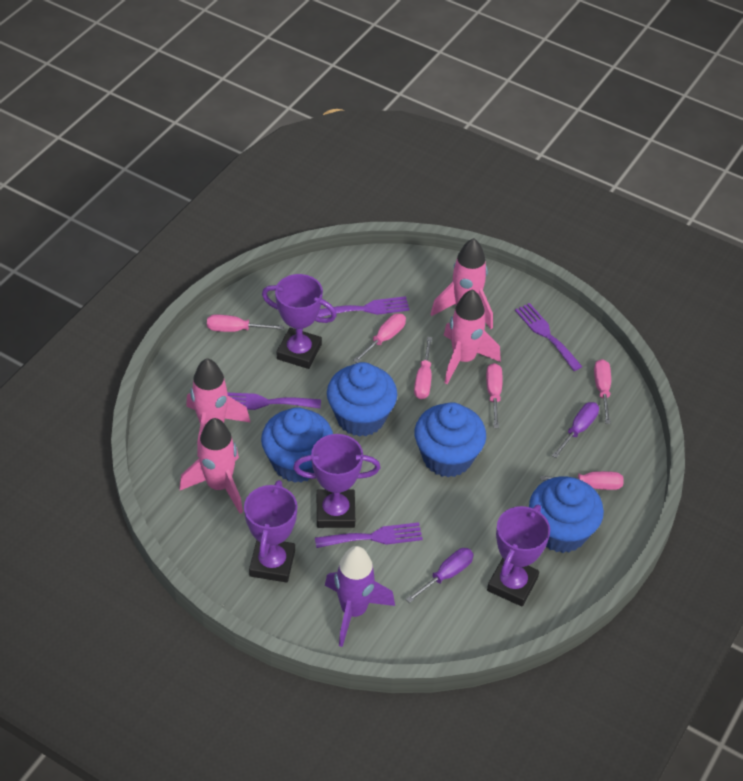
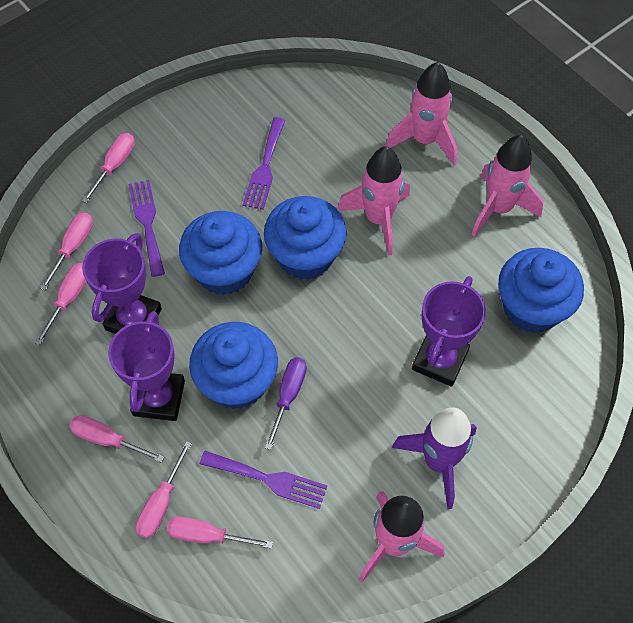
purple fork: 4 -> 3
purple screwdriver: 2 -> 1
purple trophy: 4 -> 3

